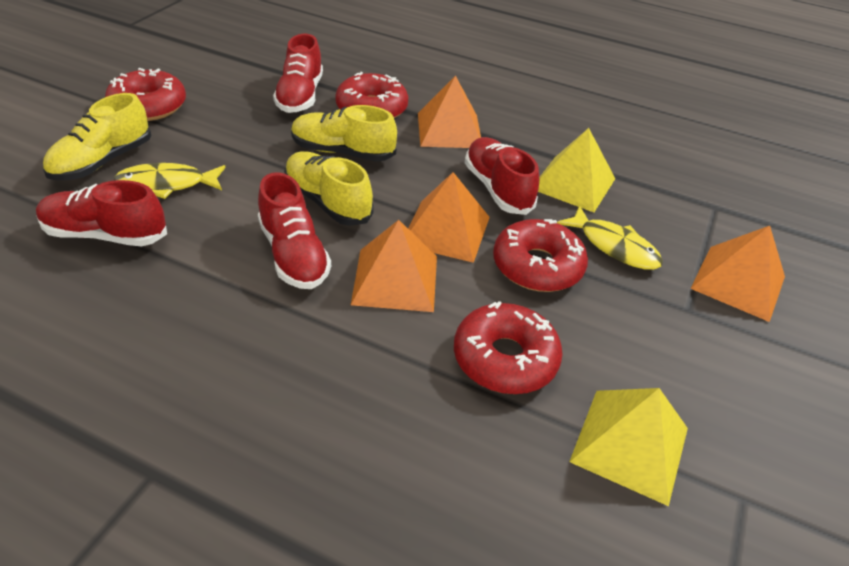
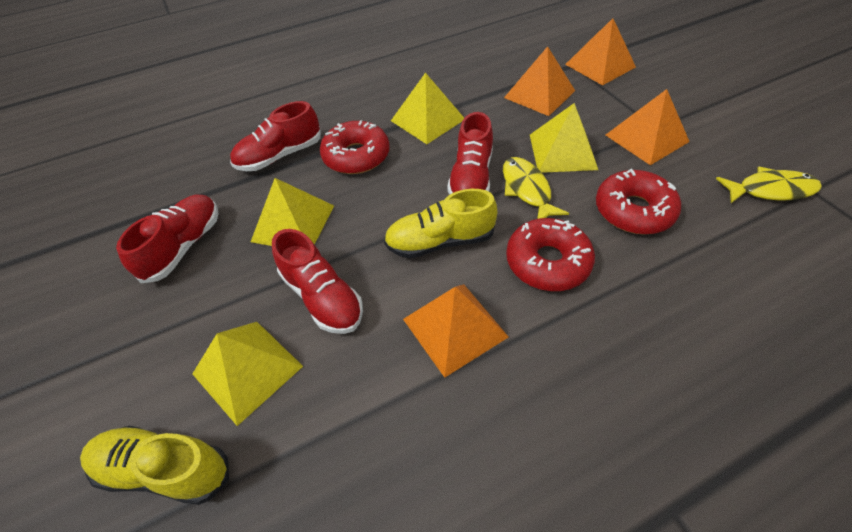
red donut: 4 -> 3
yellow pyramid: 2 -> 4
yellow shoe: 3 -> 2

